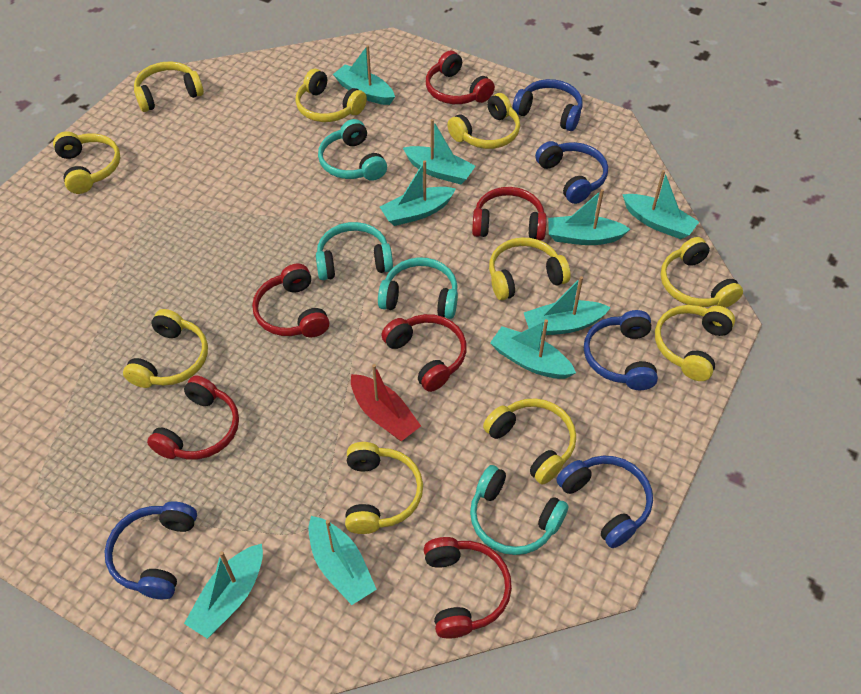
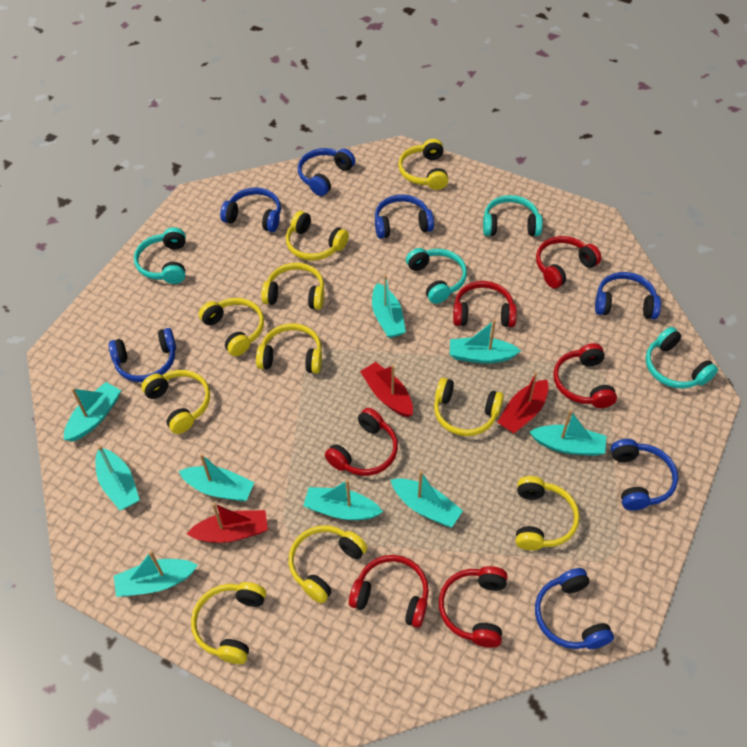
blue headphones: 5 -> 7
red boat: 1 -> 3

